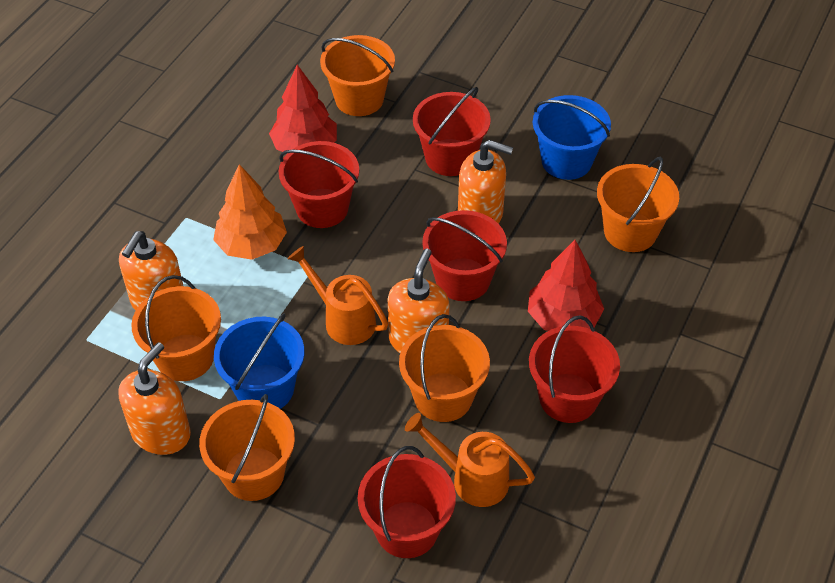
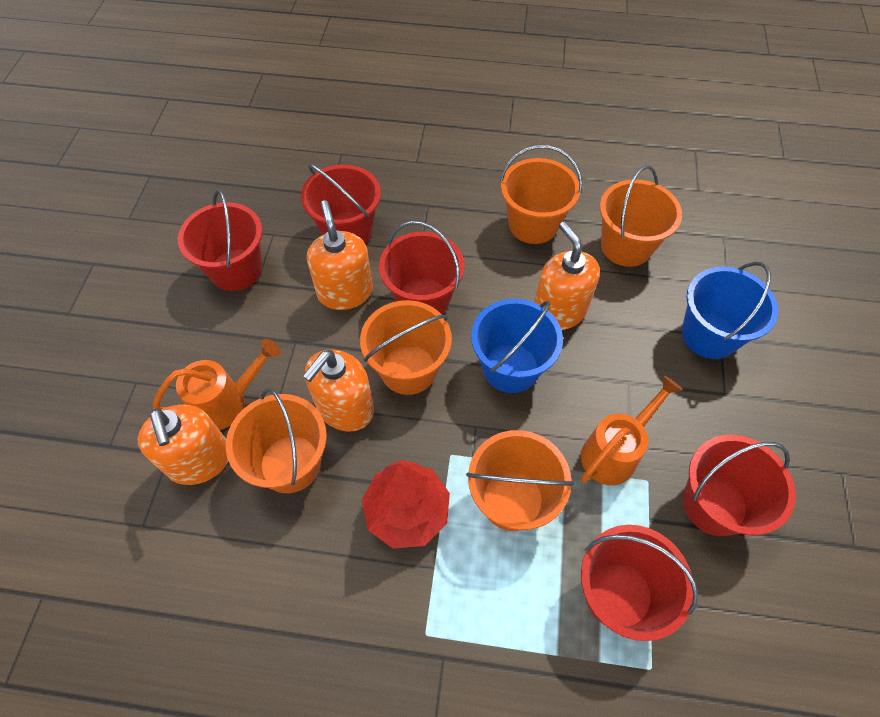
orange tree: 1 -> 0
red tree: 2 -> 1

